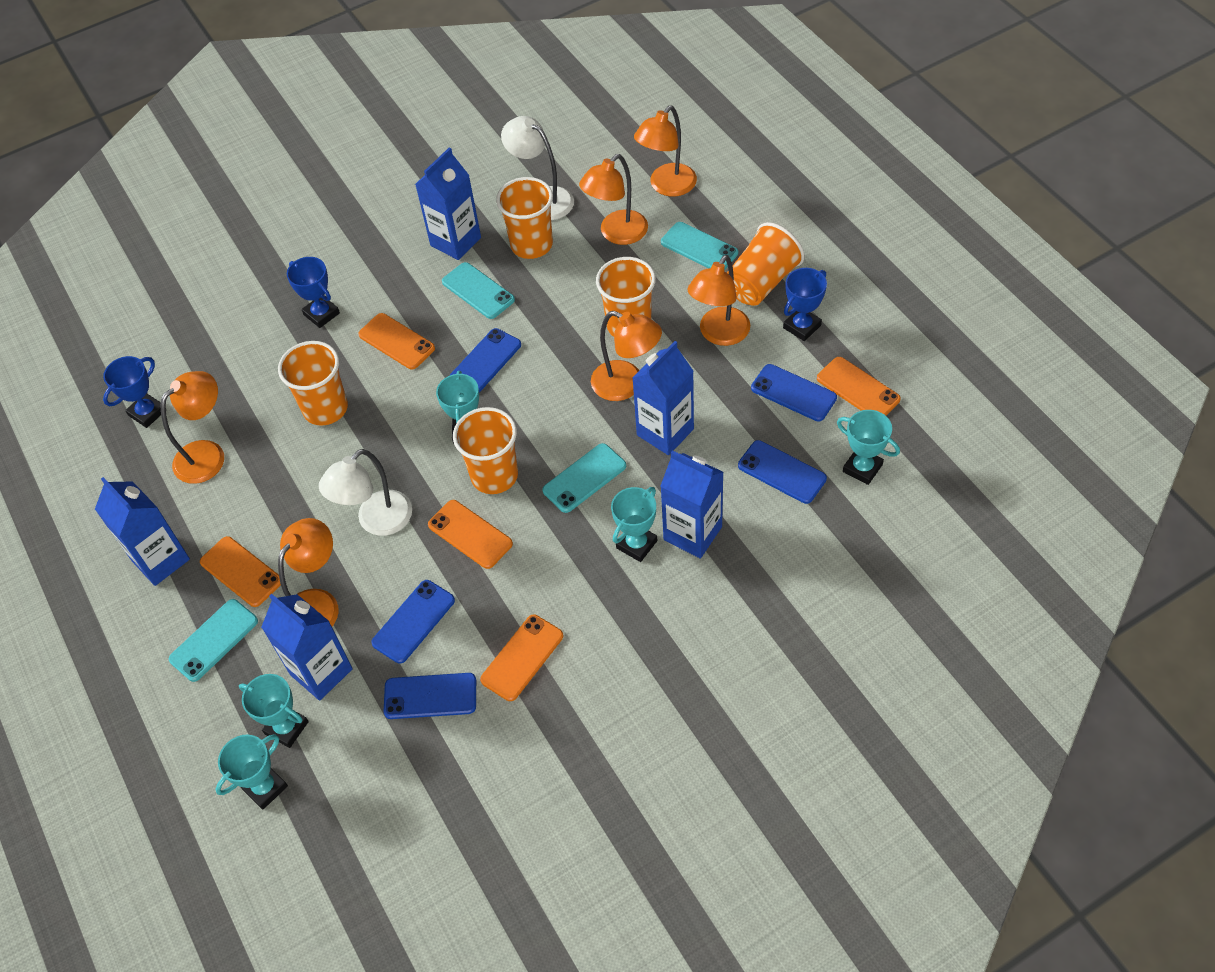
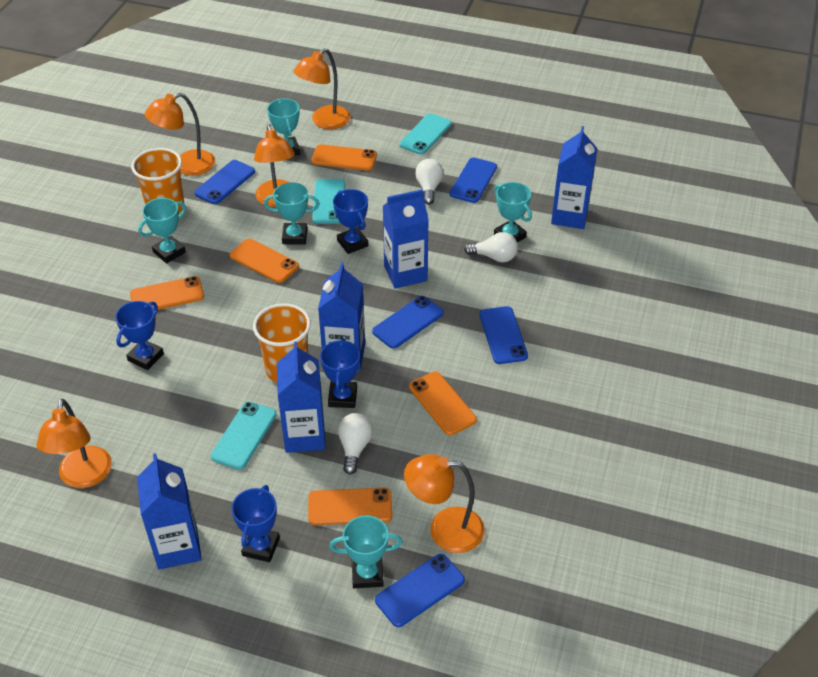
blue trophy: 3 -> 4
orange cup: 5 -> 2
orange lamp: 6 -> 5
turquoise phone: 4 -> 3
white lamp: 2 -> 0
white light bulb: 0 -> 3

